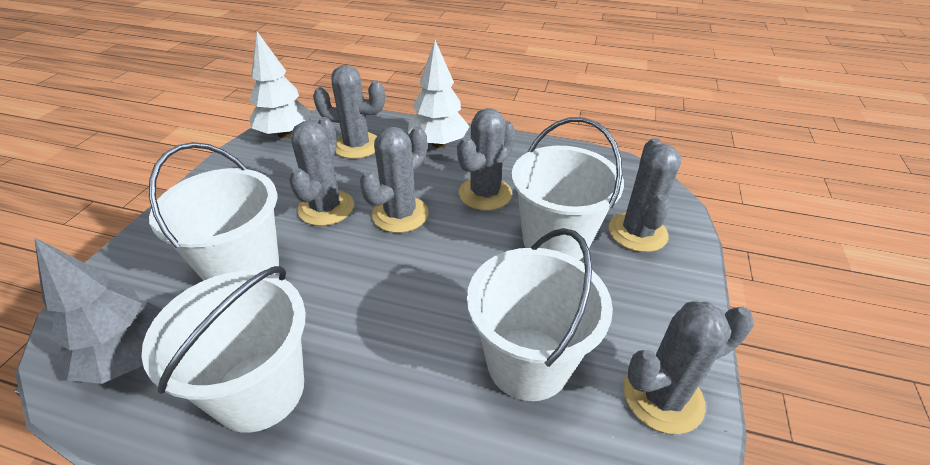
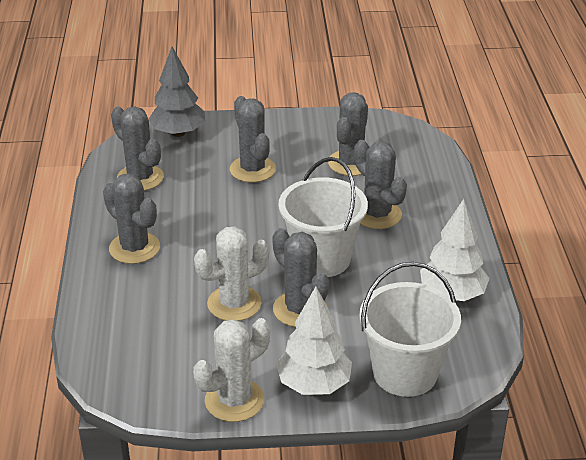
white bucket: 4 -> 2
white cactus: 0 -> 2

